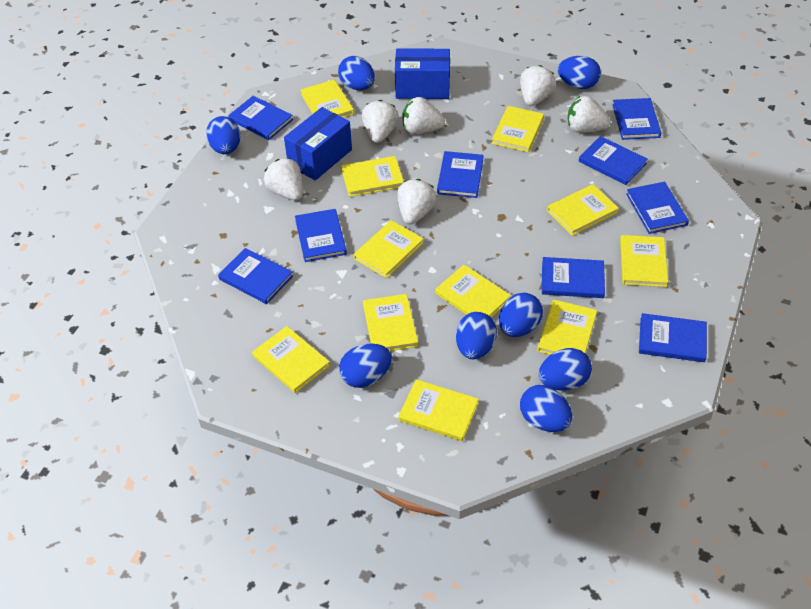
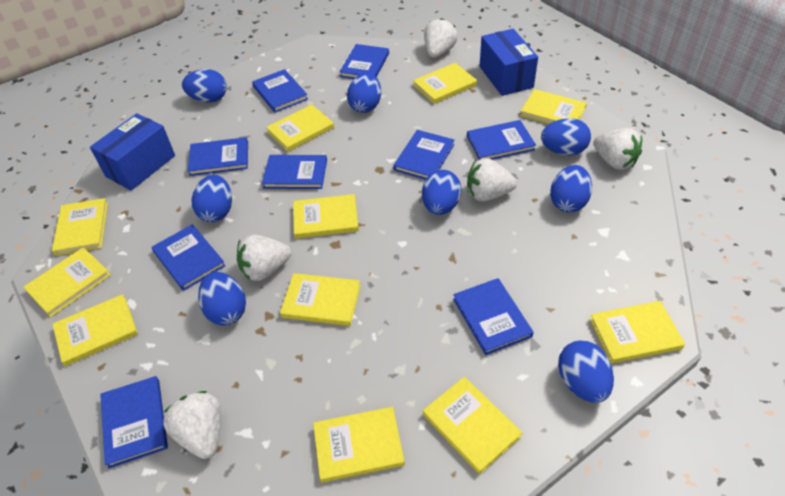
white strawberry: 6 -> 5

